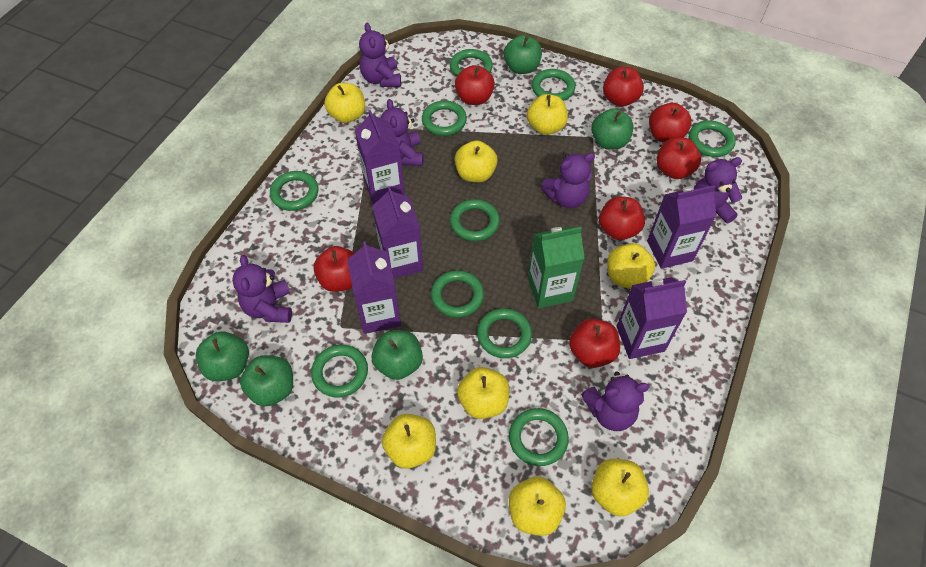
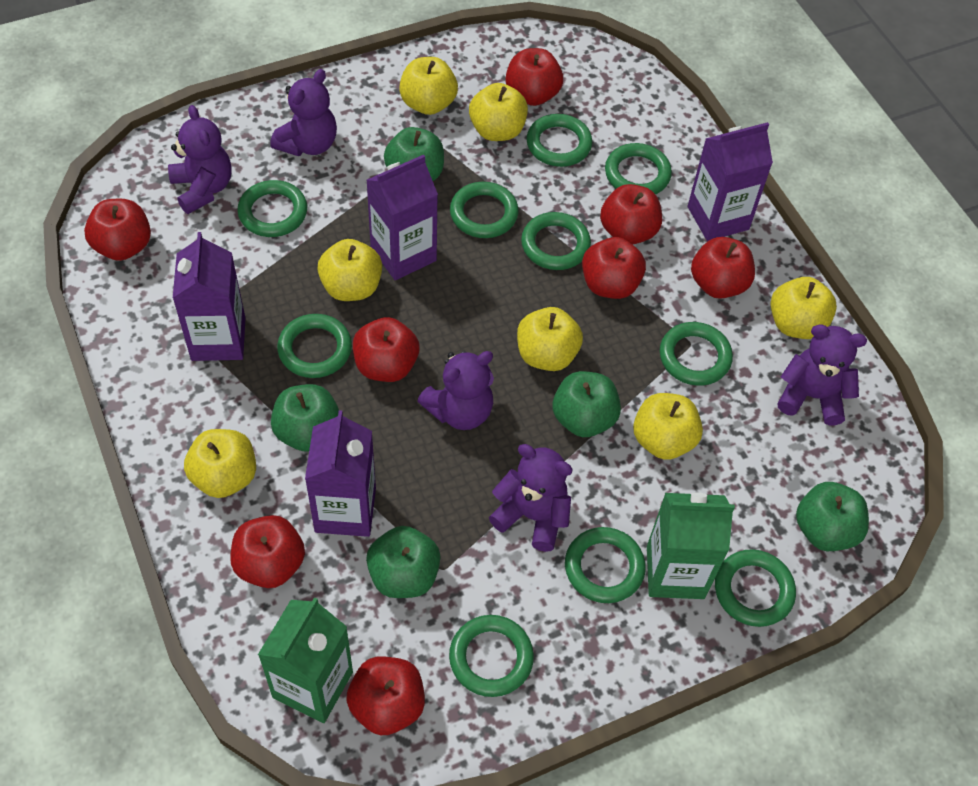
green carton: 1 -> 2
purple carton: 5 -> 4
purple teddy bear: 6 -> 5
red apple: 7 -> 8
yellow apple: 8 -> 7

